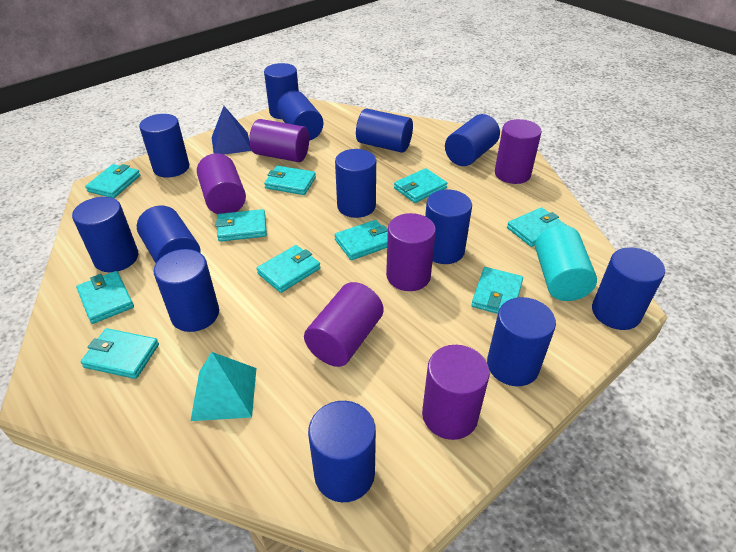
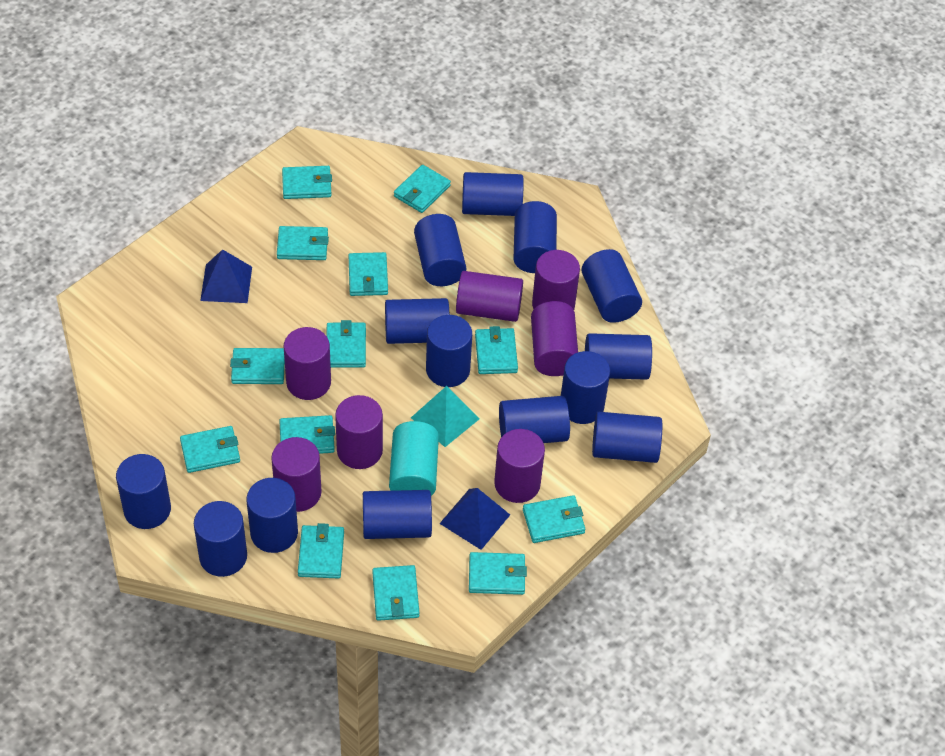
blue cylinder: 13 -> 14
blue pyramid: 1 -> 2
purple cylinder: 6 -> 7
turquoise wallet: 10 -> 13

